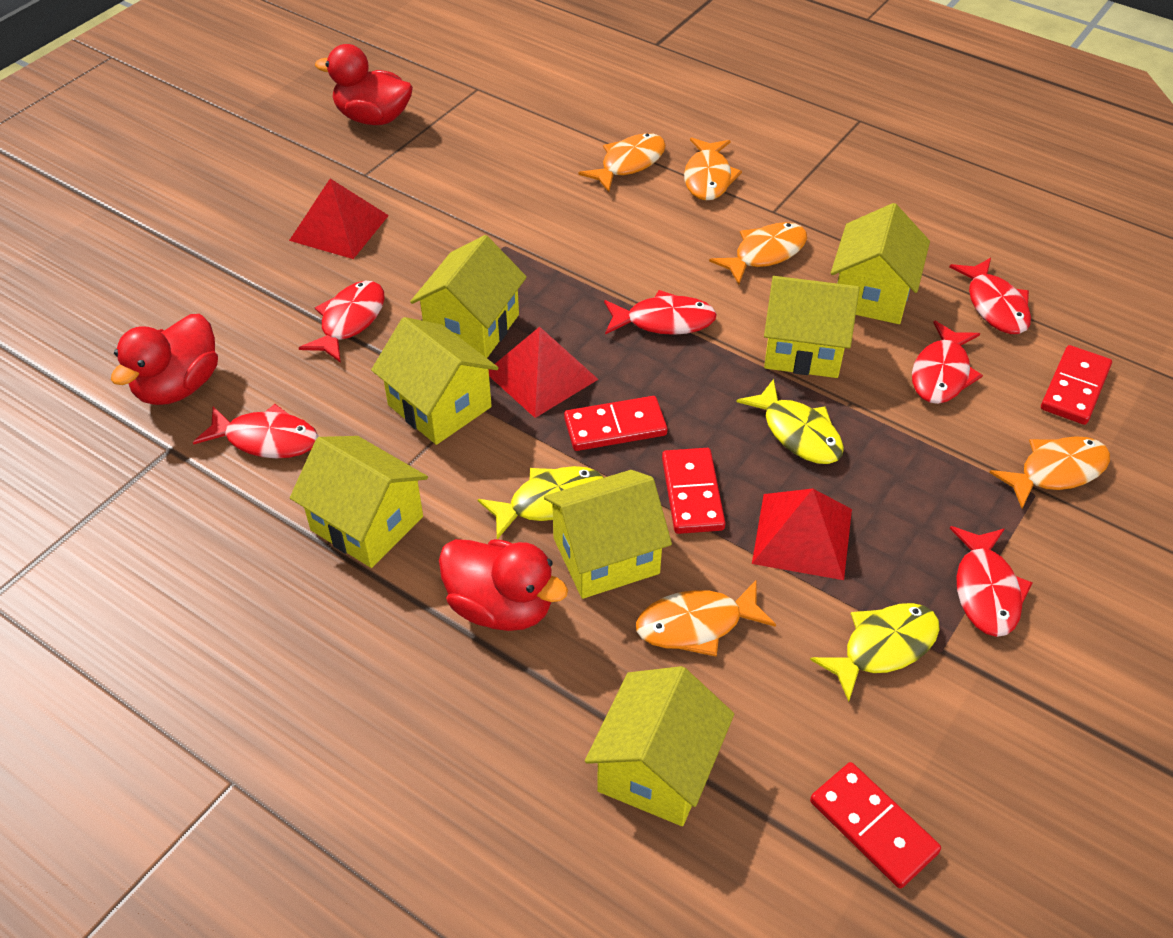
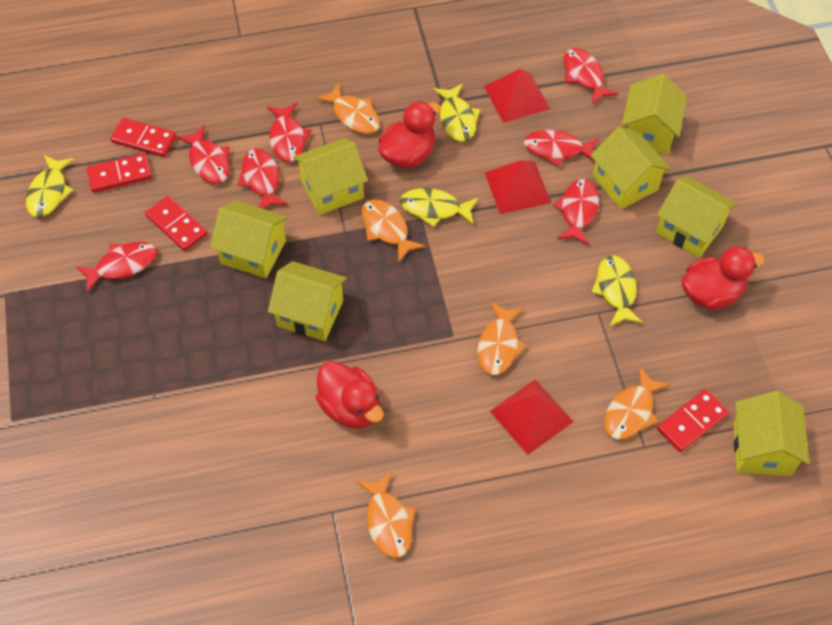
red fish: 6 -> 7
yellow fish: 3 -> 4

